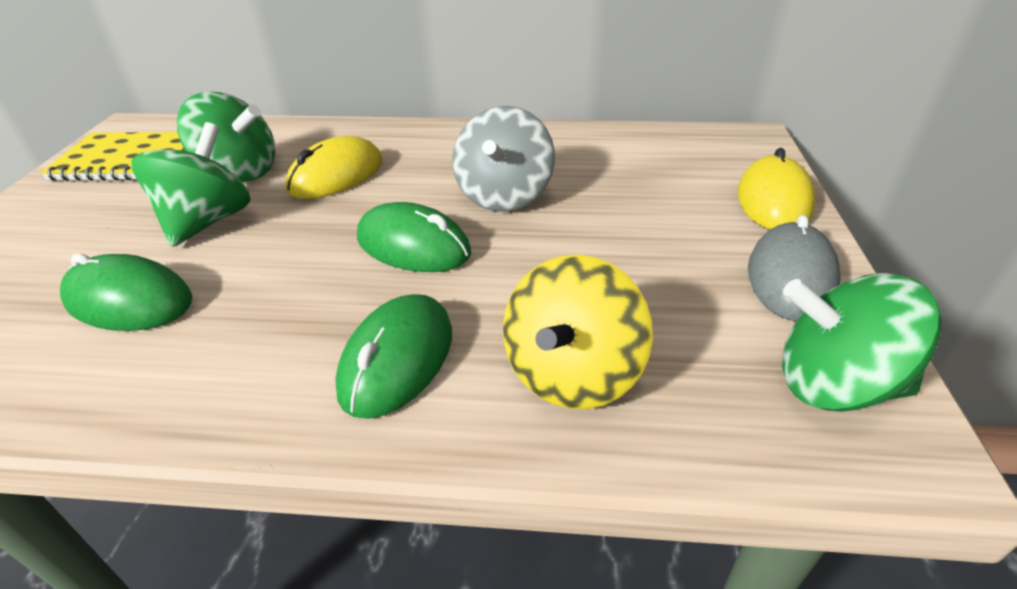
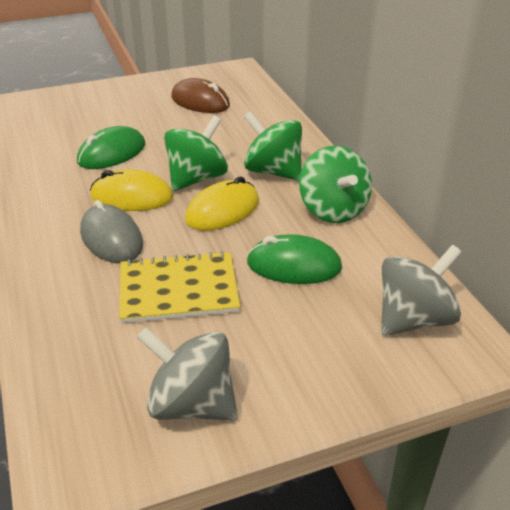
brown mouse: 0 -> 1
green mouse: 3 -> 2
grey spinning top: 1 -> 2
yellow spinning top: 1 -> 0

